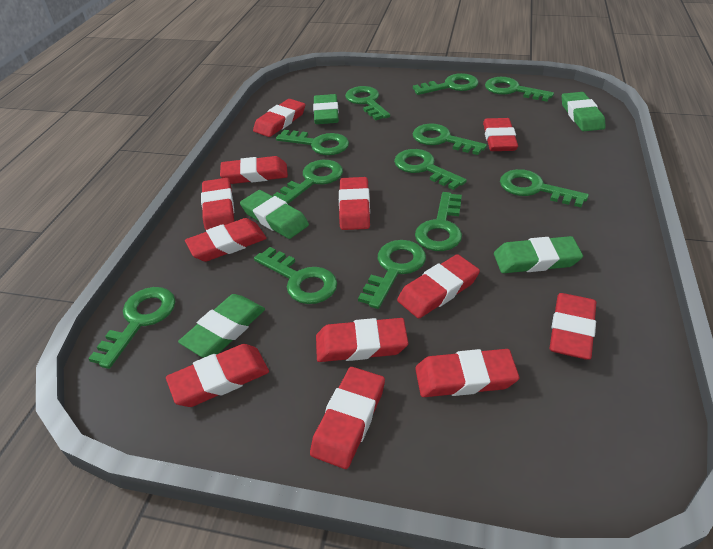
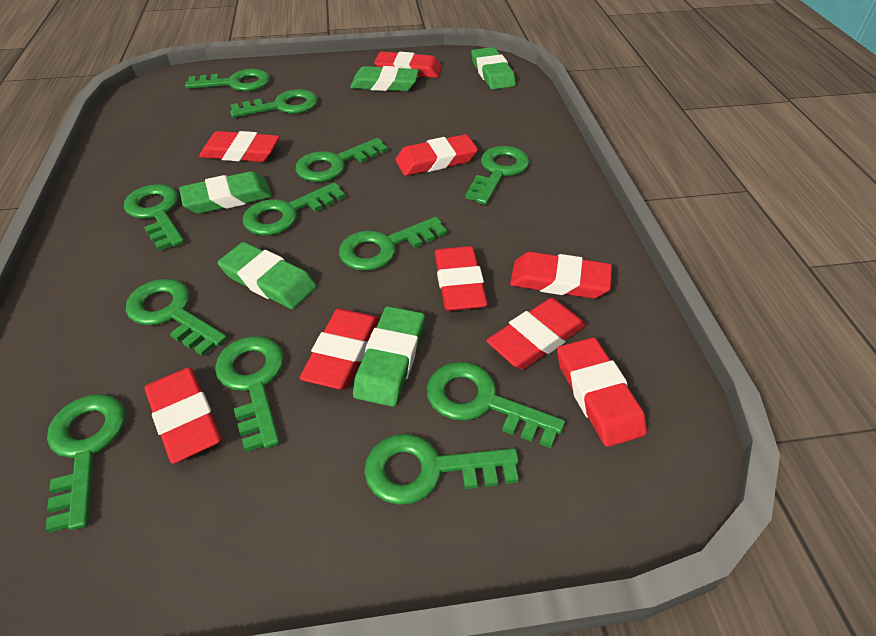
red eraser: 12 -> 9

